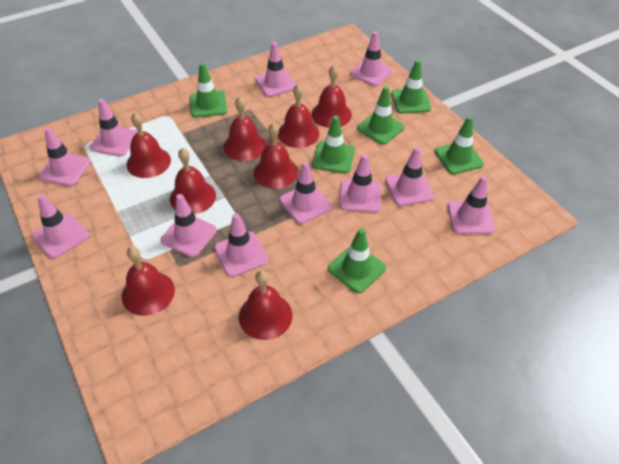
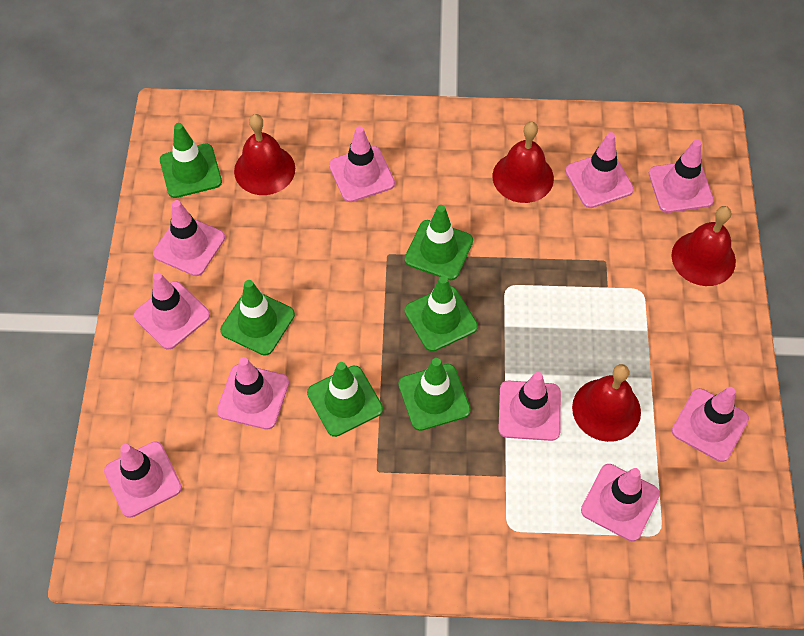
pink traffic cone: 11 -> 10
red bell: 8 -> 4

